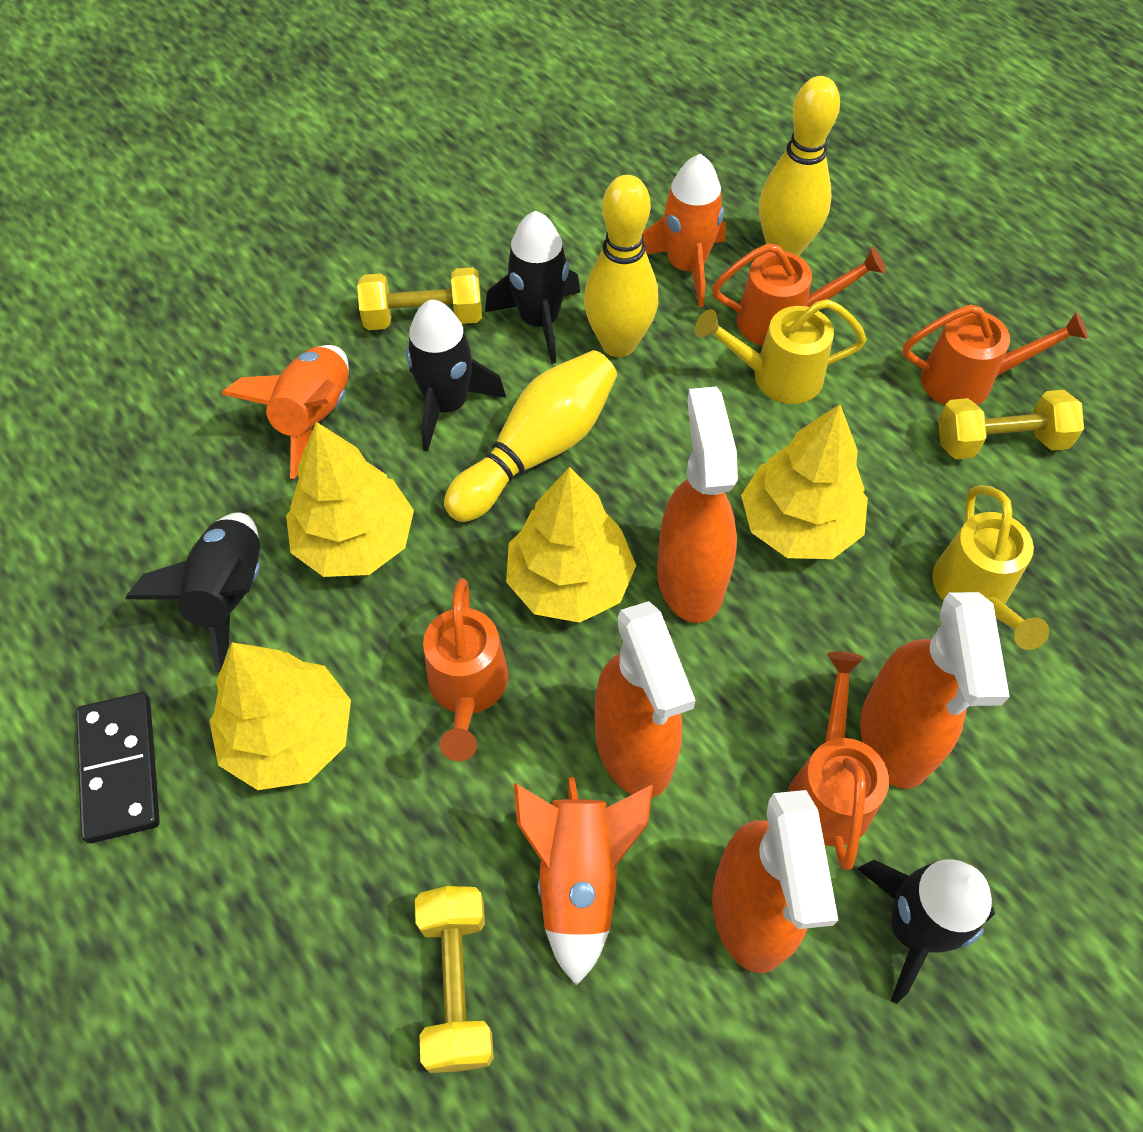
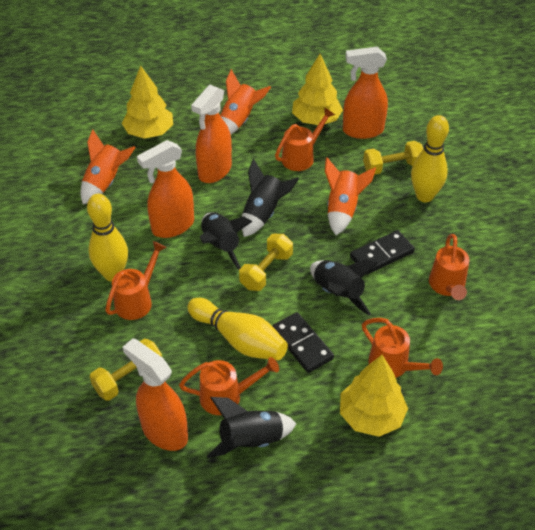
black domino: 1 -> 2
orange watering can: 4 -> 5
yellow tree: 4 -> 3
yellow watering can: 2 -> 0

